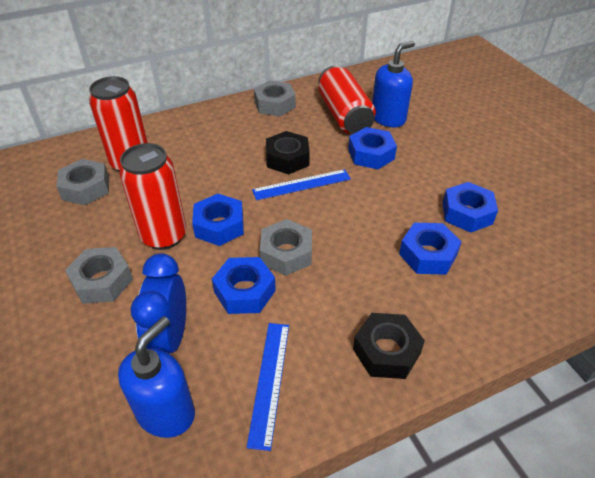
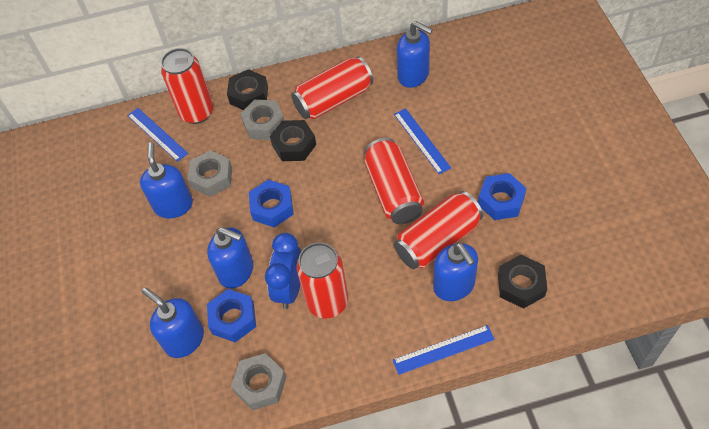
black nut: 2 -> 3
blue nut: 5 -> 3
blue ruler: 2 -> 3
blue soap dispenser: 2 -> 5
grey nut: 4 -> 3
red can: 3 -> 5

